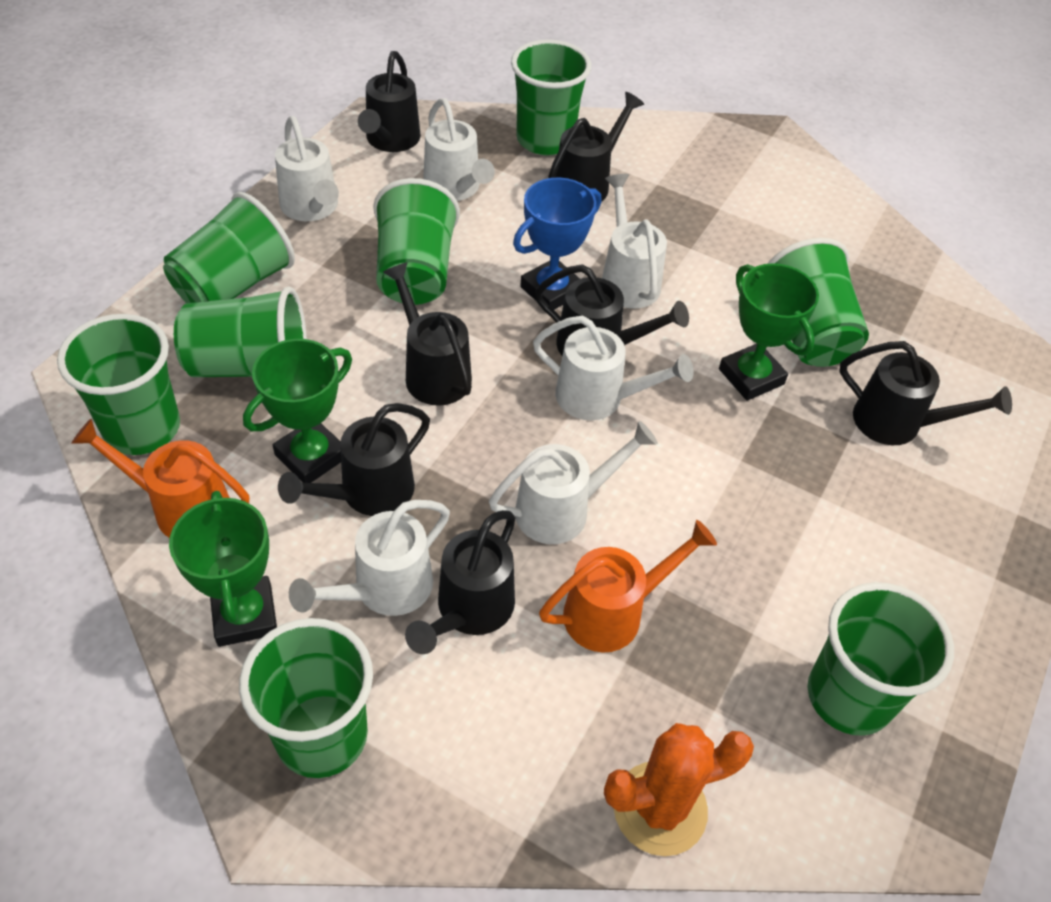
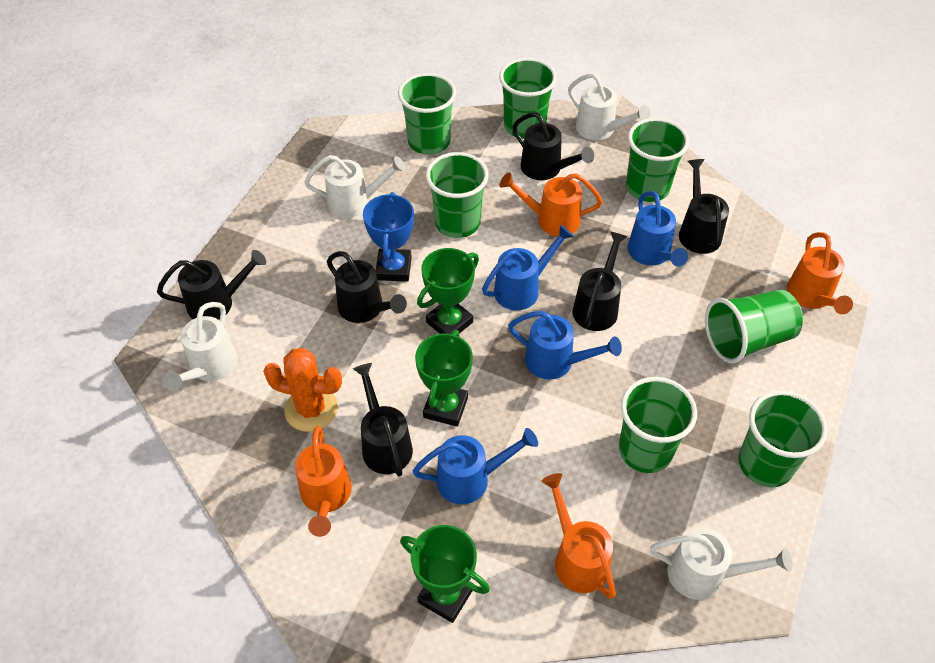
black watering can: 7 -> 6
blue watering can: 0 -> 4
green cup: 8 -> 7
orange watering can: 2 -> 4
white watering can: 6 -> 4

